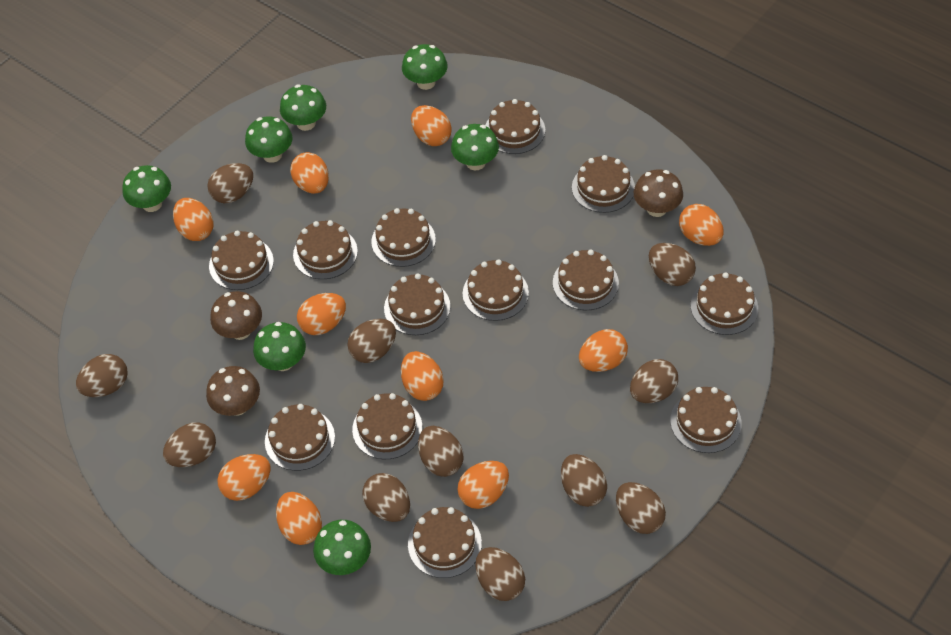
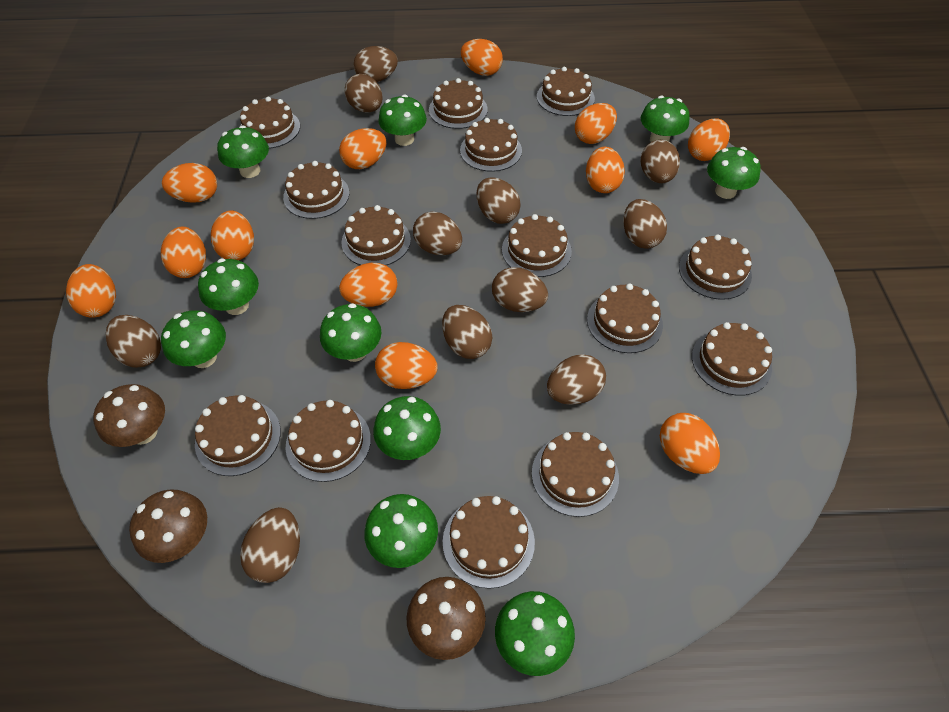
brown cake: 13 -> 14
green mushroom: 7 -> 10
orange egg: 10 -> 12

